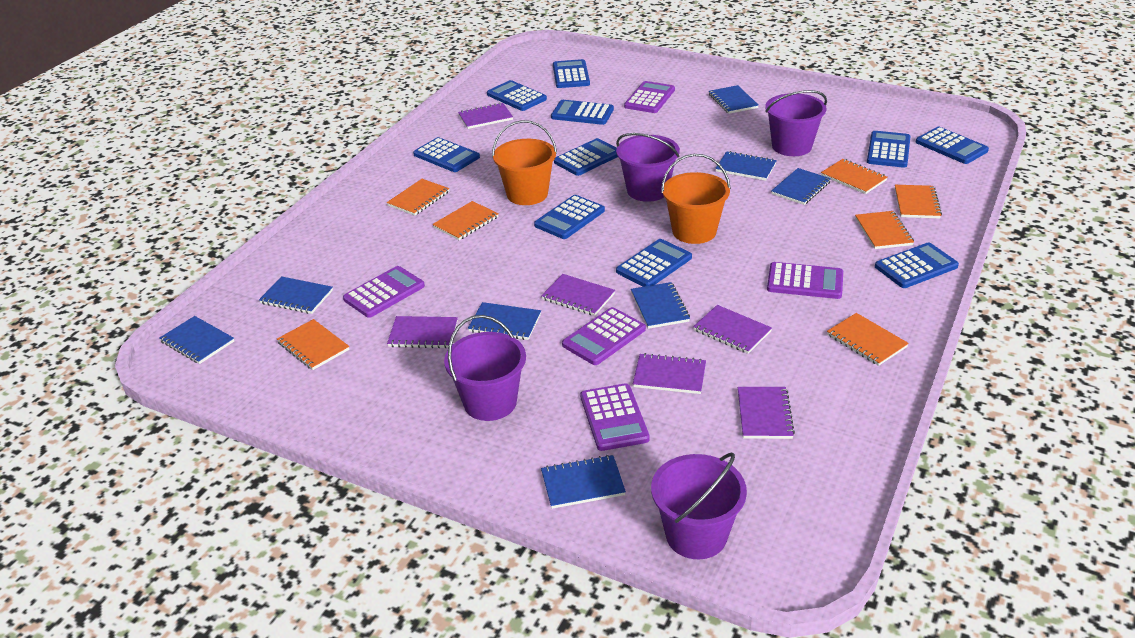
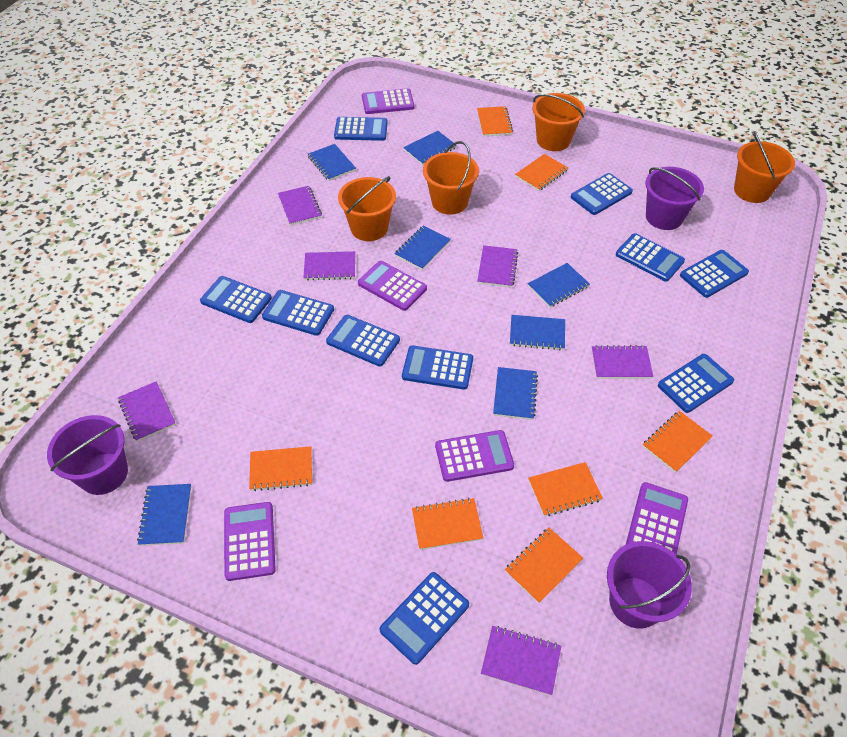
blue notebook: 8 -> 7
orange bucket: 2 -> 4
purple bucket: 4 -> 3

